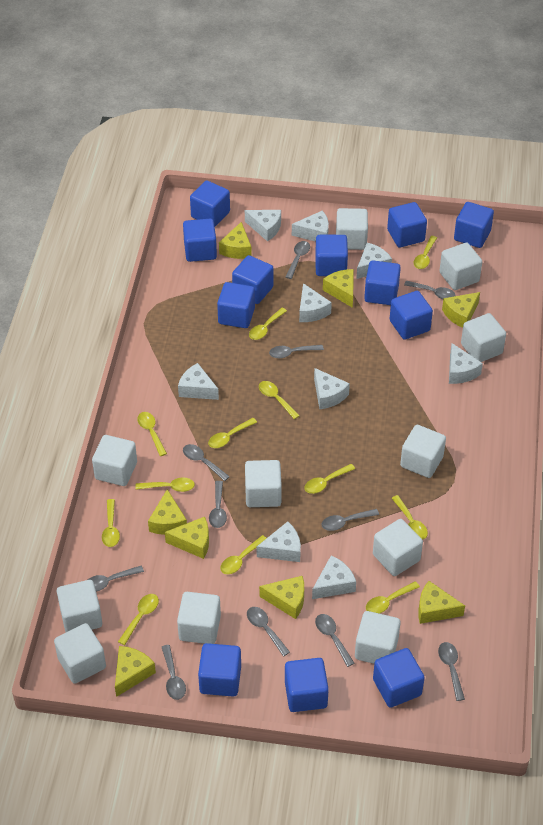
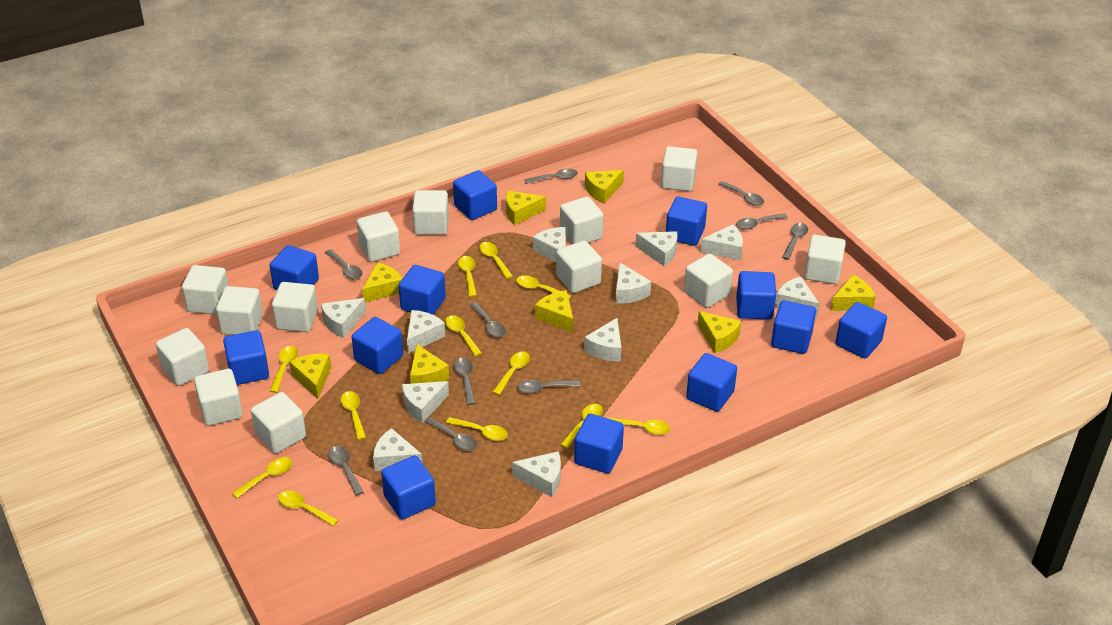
grey spoon: 11 -> 10
white cheese: 9 -> 11
white cube: 11 -> 13

